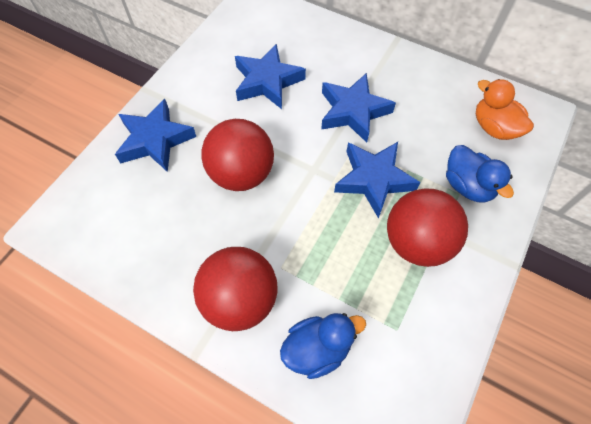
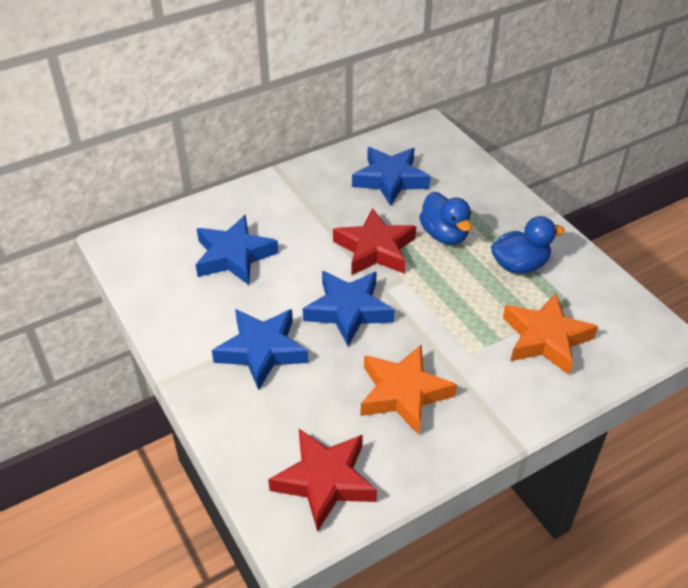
orange duck: 1 -> 0
orange star: 0 -> 2
red ball: 3 -> 0
red star: 0 -> 2

